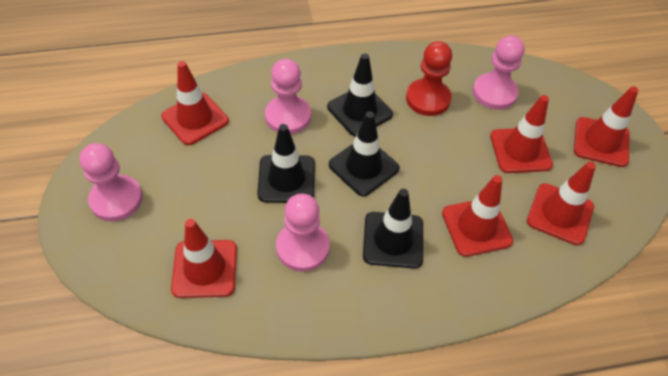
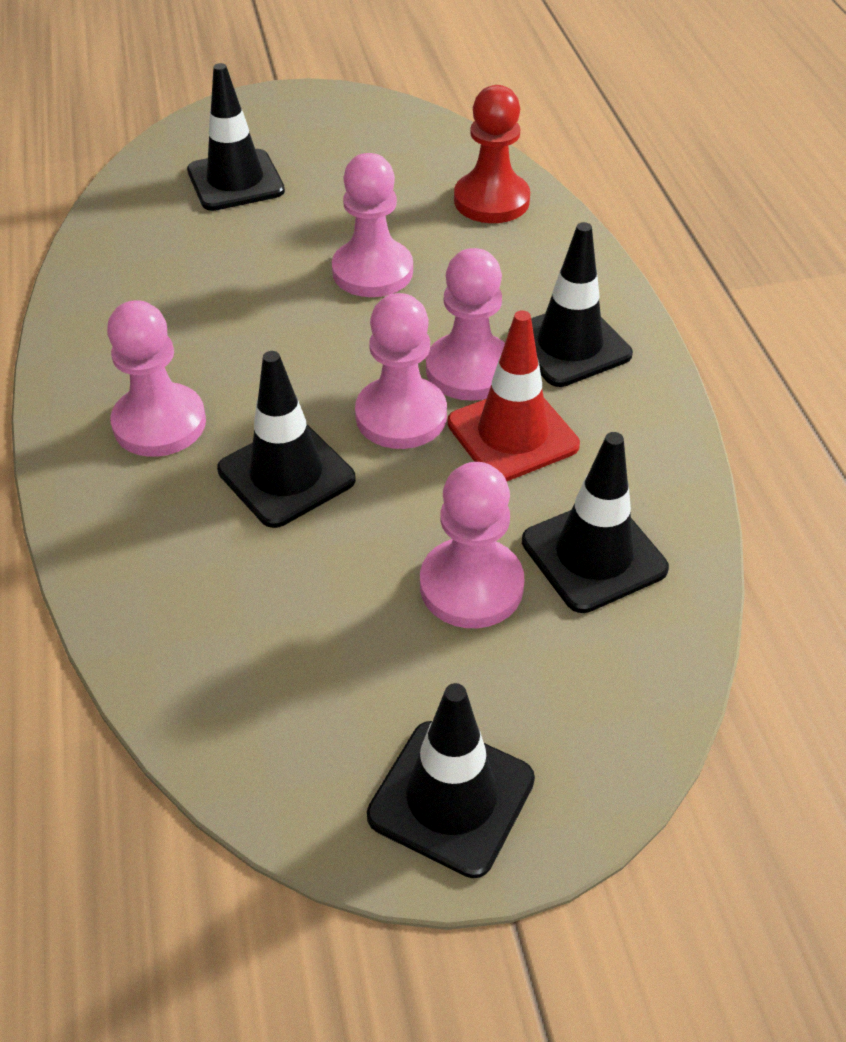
black traffic cone: 4 -> 5
pink pawn: 4 -> 5
red traffic cone: 6 -> 1

